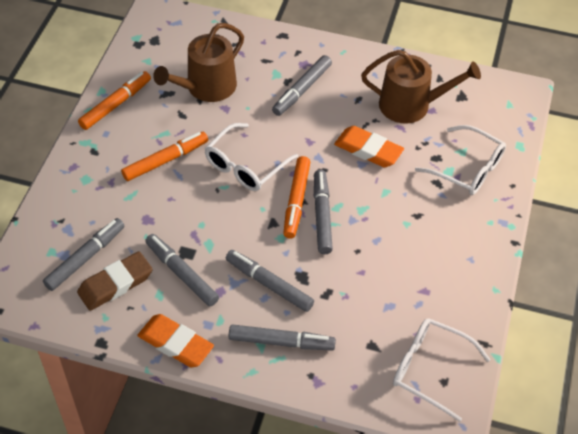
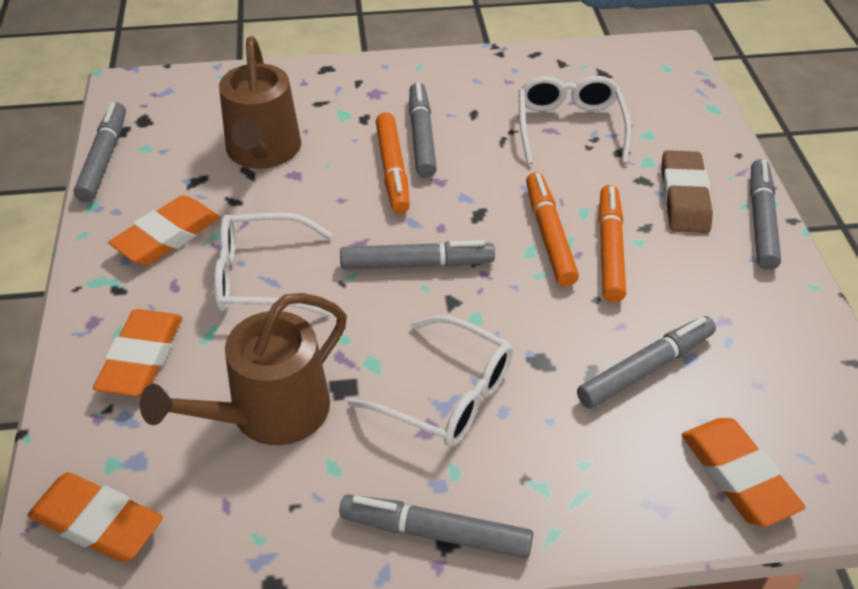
orange eraser: 2 -> 4

